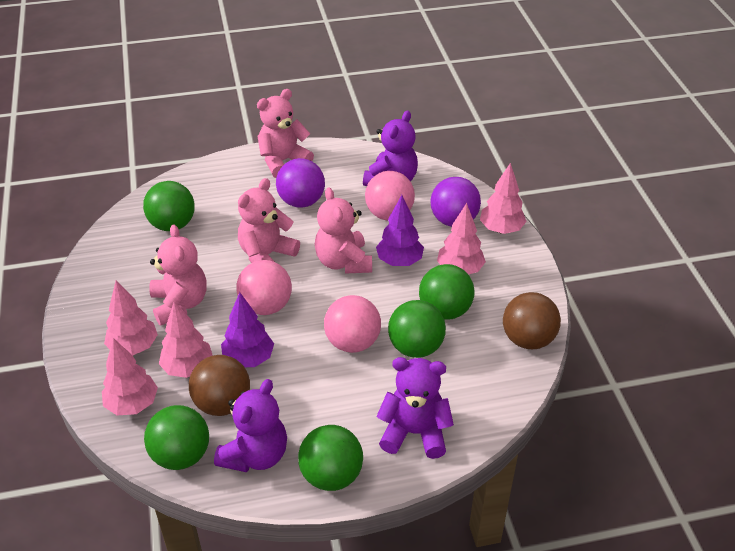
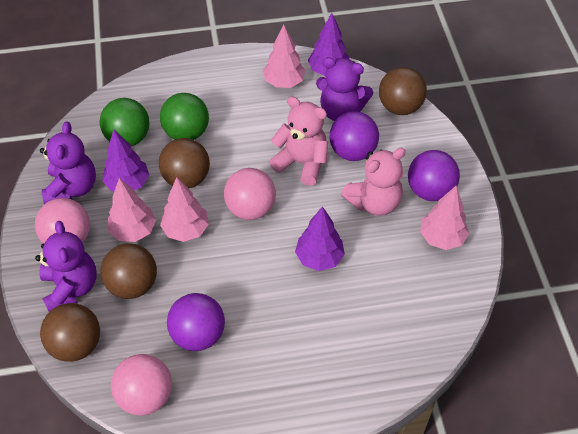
brown ball: 2 -> 4
green ball: 5 -> 2
pink teddy bear: 4 -> 2
pink tree: 5 -> 4
purple ball: 2 -> 3
purple tree: 2 -> 3

